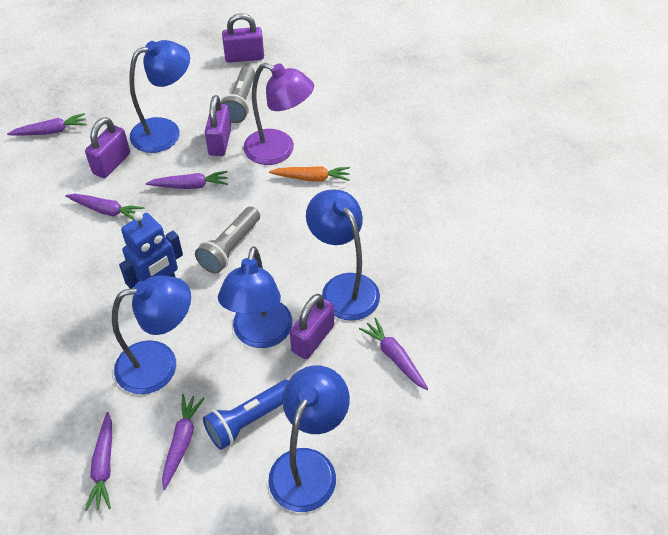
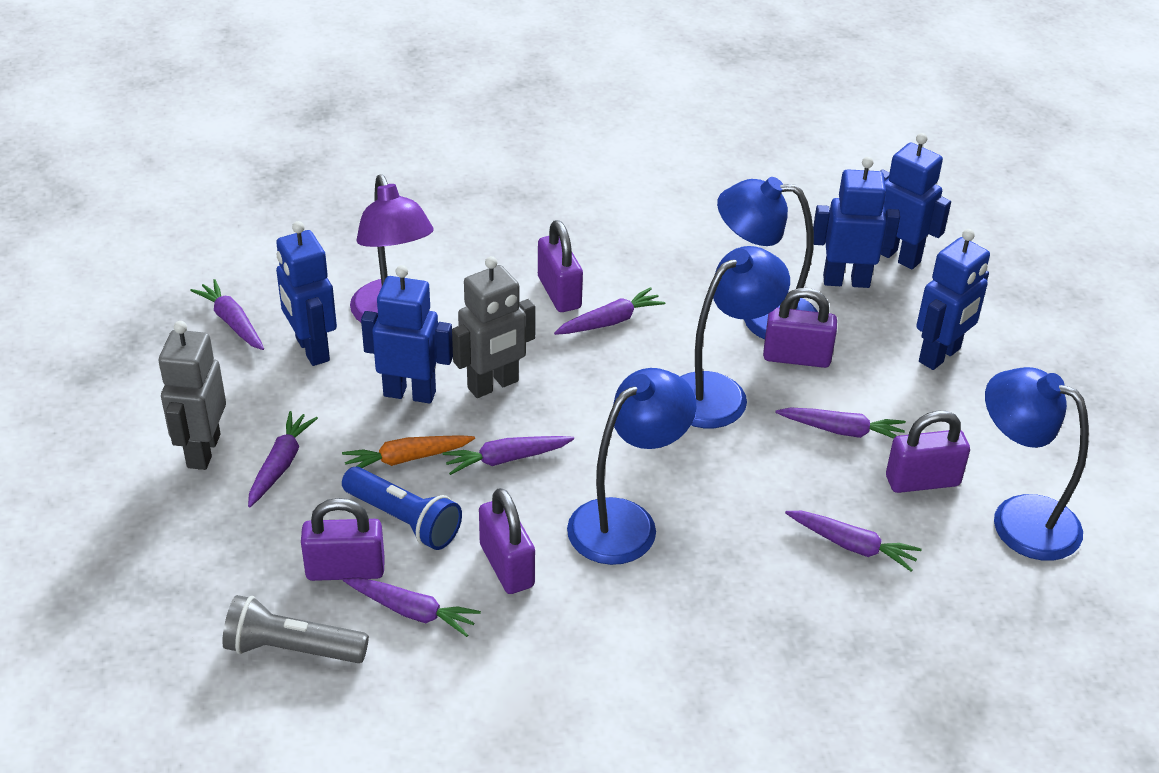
blue lamp: 5 -> 4
blue robot: 1 -> 5
grey flashlight: 2 -> 1
grey robot: 0 -> 2
purple carrot: 6 -> 7
purple padlock: 4 -> 5

